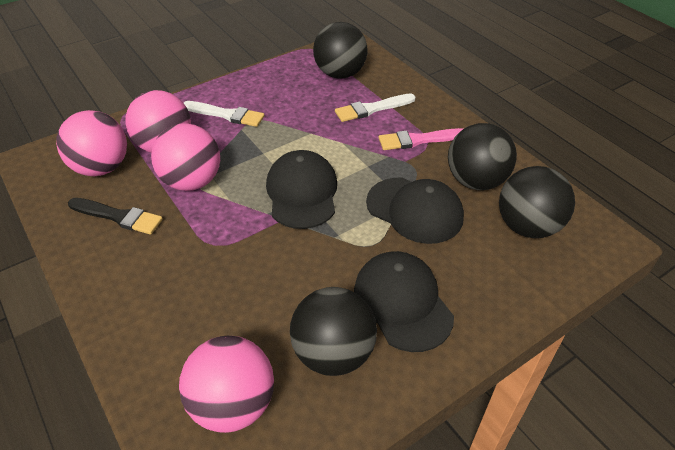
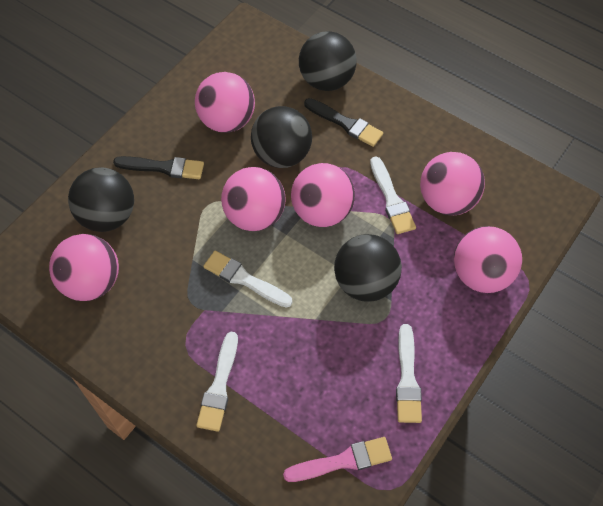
black brush: 1 -> 2
black cap: 3 -> 0
pink ball: 4 -> 6
white brush: 2 -> 4

